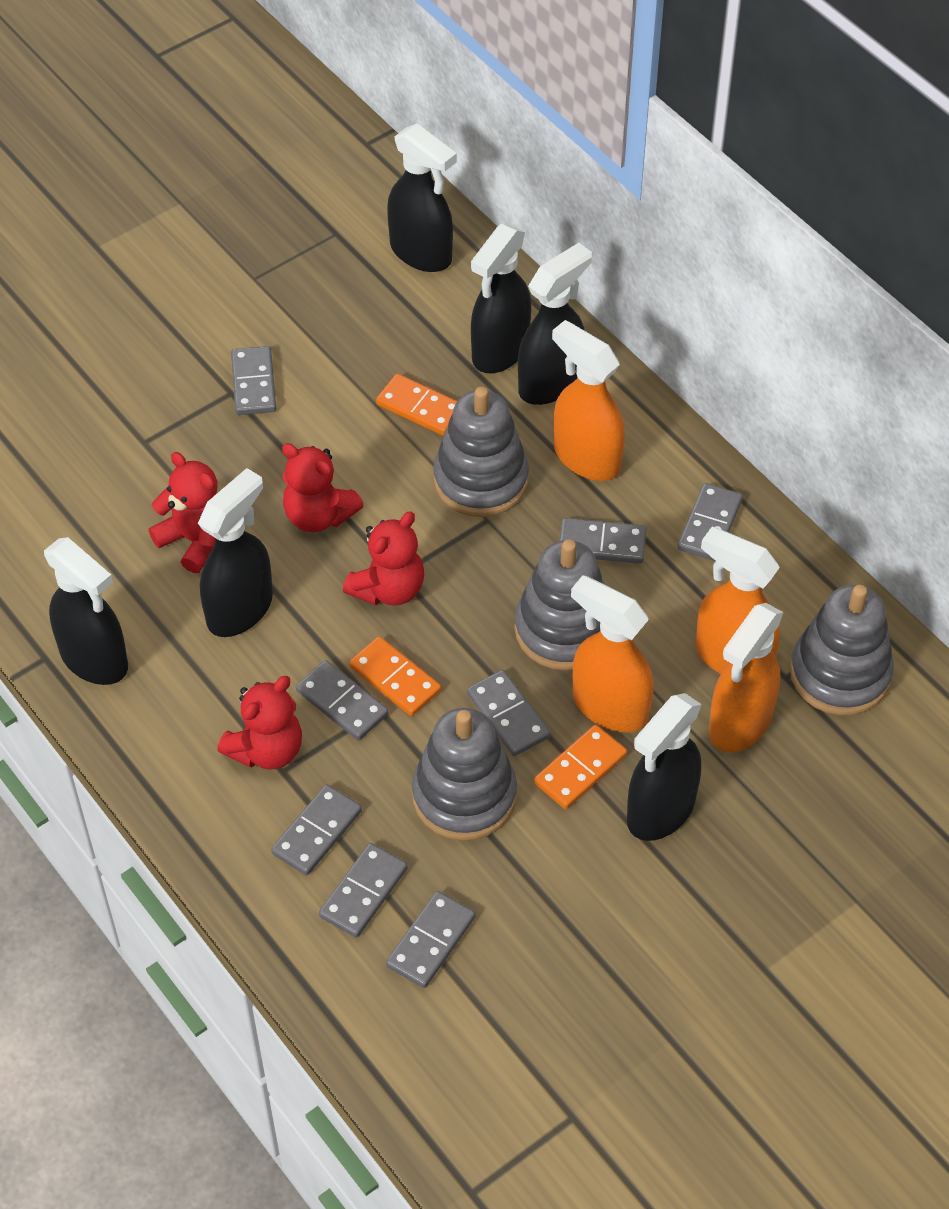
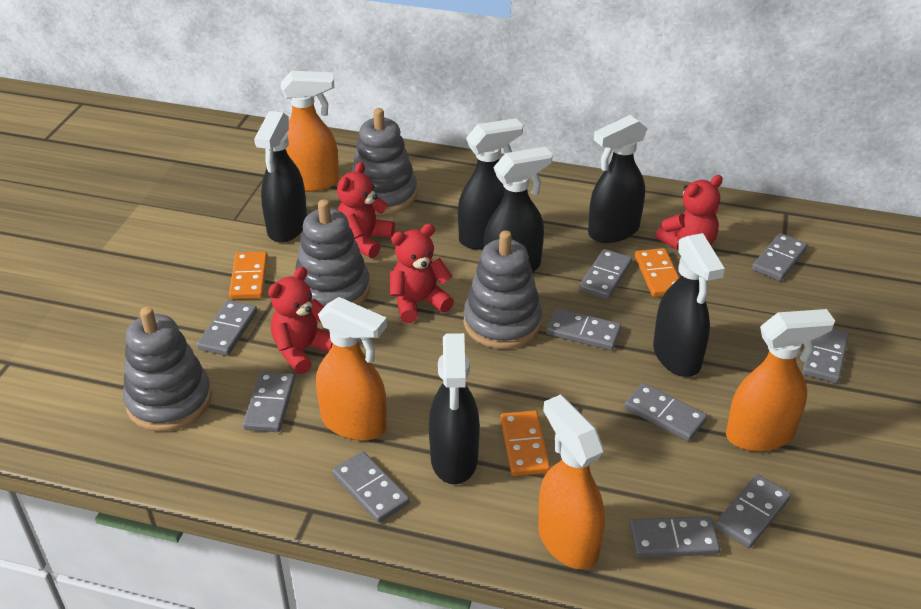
grey domino: 8 -> 10

